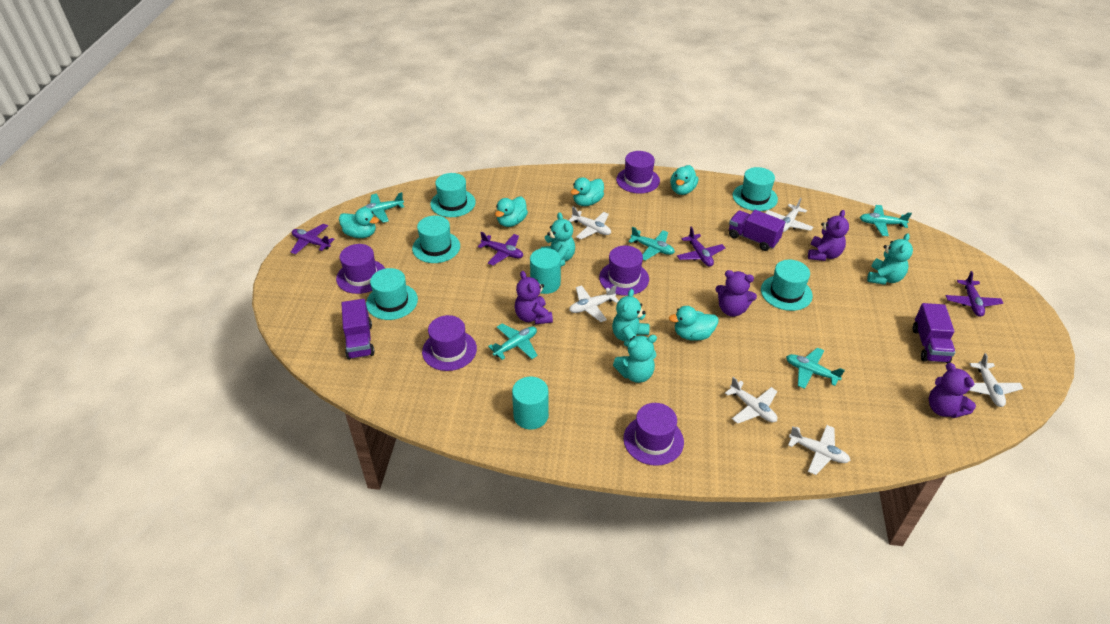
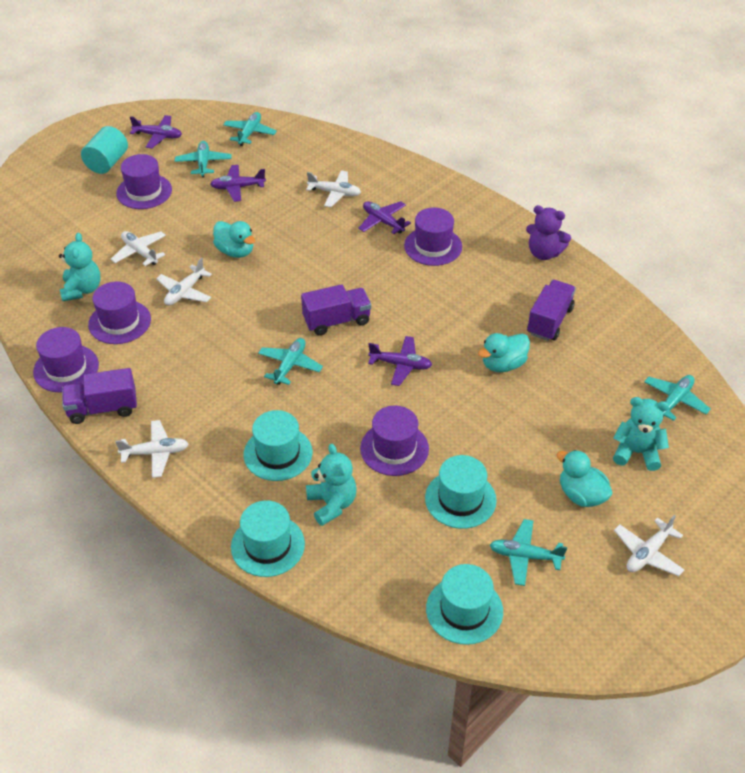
purple teddy bear: 4 -> 1
turquoise cylinder: 2 -> 1
turquoise duck: 5 -> 3
turquoise hat: 5 -> 4
turquoise teddy bear: 4 -> 3
white plane: 6 -> 5

